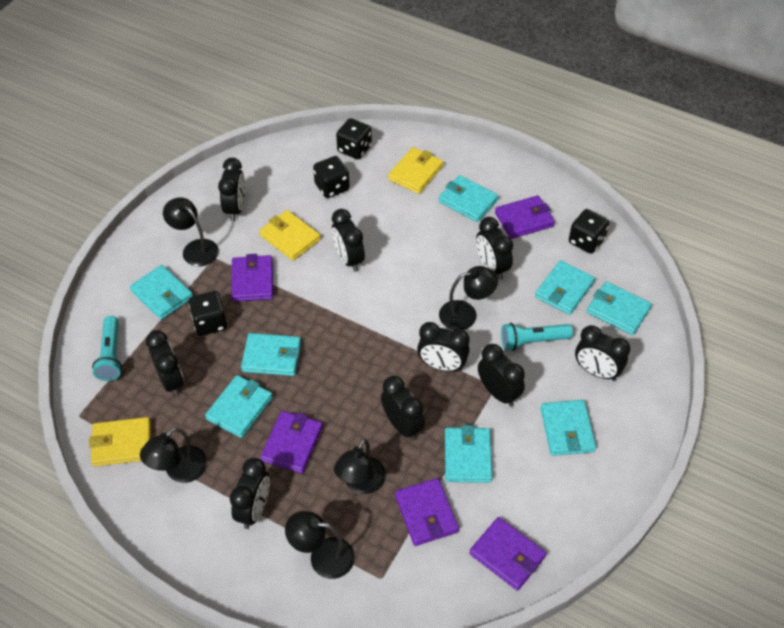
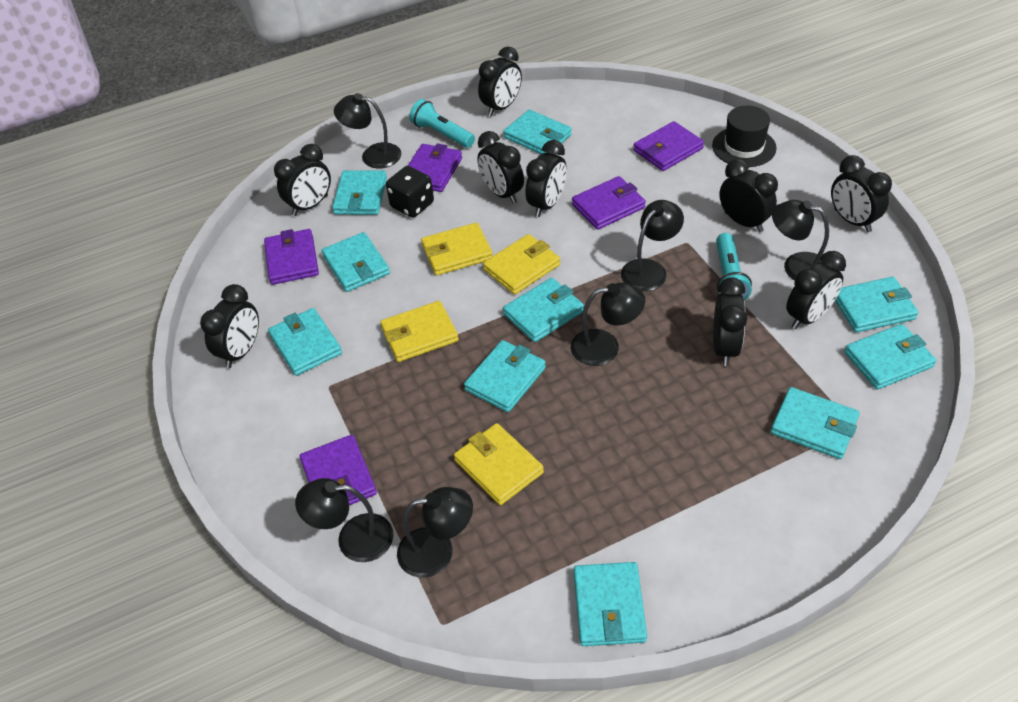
black dice: 4 -> 1
black hat: 0 -> 1
black lamp: 5 -> 6
turquoise wallet: 8 -> 10
yellow wallet: 3 -> 4

